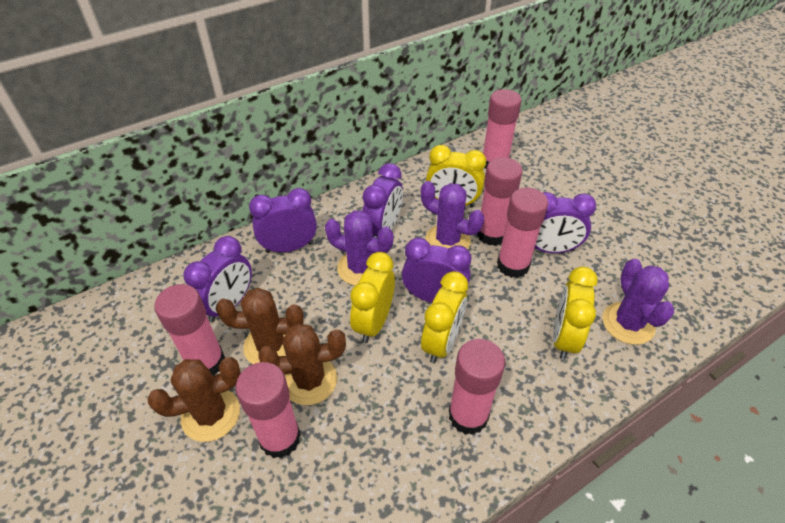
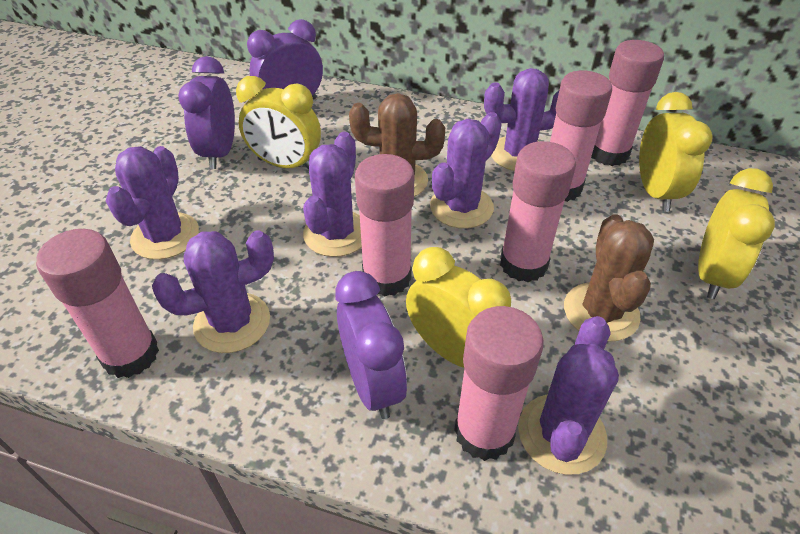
brown cactus: 3 -> 2
purple cactus: 3 -> 6
purple clock: 5 -> 3

